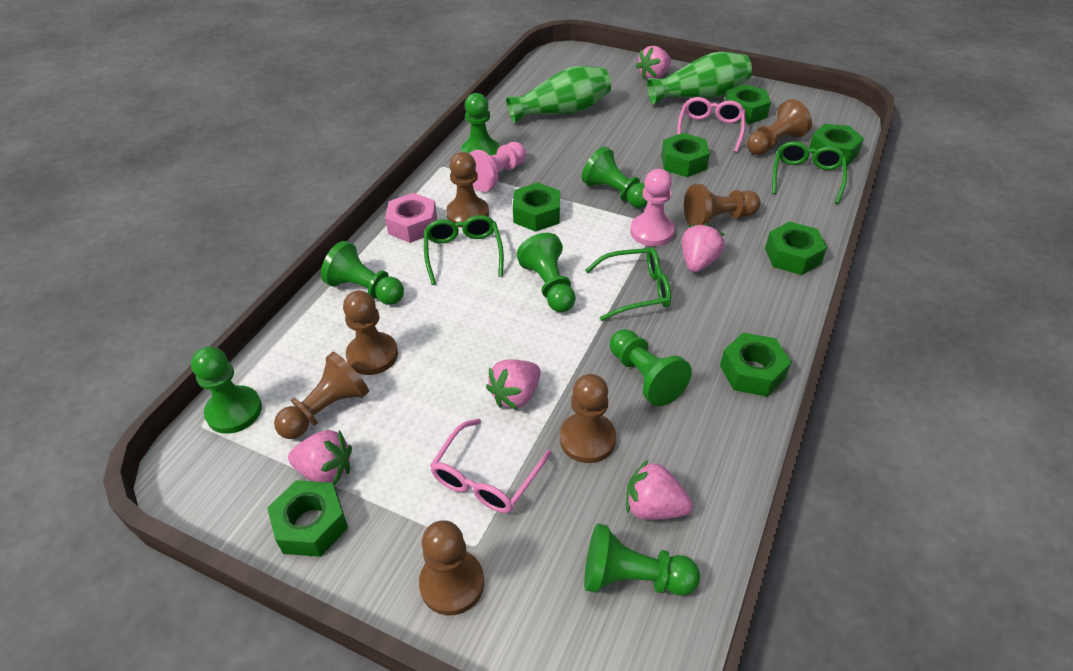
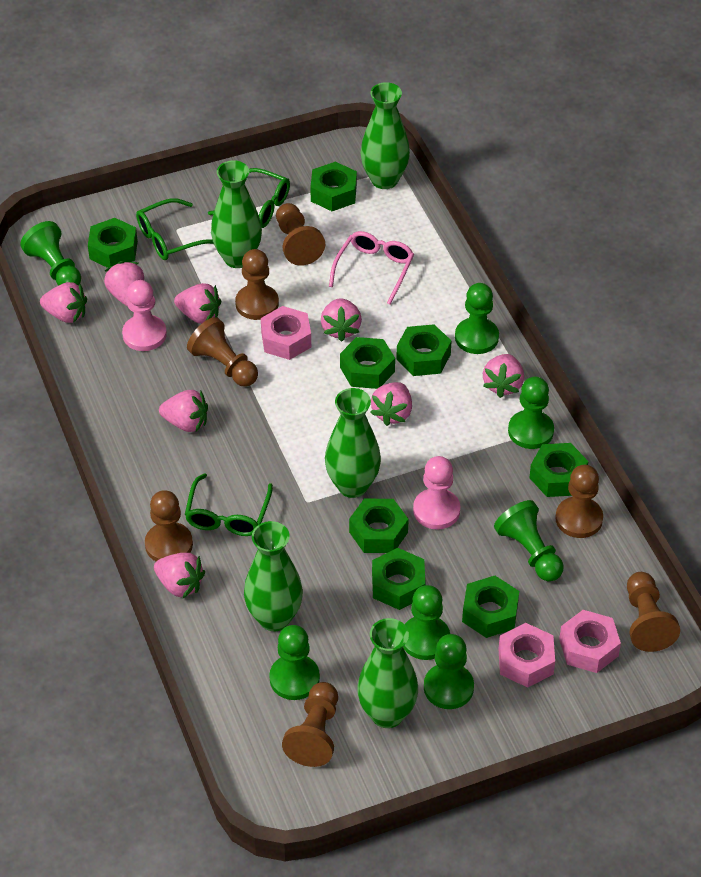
green nut: 7 -> 8
green vase: 2 -> 5
pink glasses: 2 -> 1
pink nut: 1 -> 3
pink strawberry: 5 -> 8

